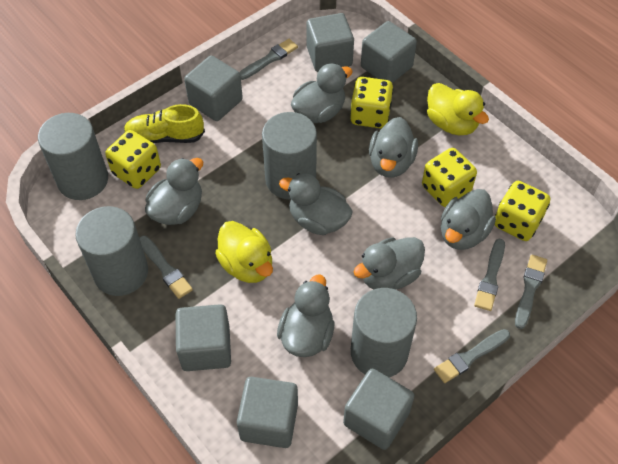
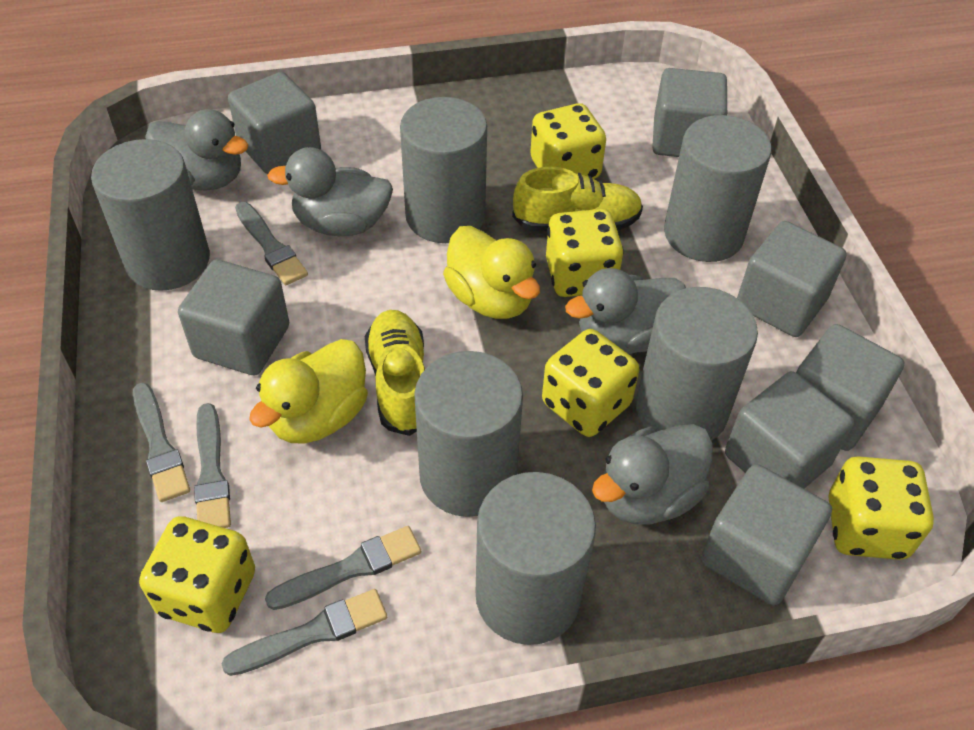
grey cube: 6 -> 7
grey cylinder: 4 -> 6
grey duck: 7 -> 4
yellow dice: 4 -> 5
yellow shoe: 1 -> 2

